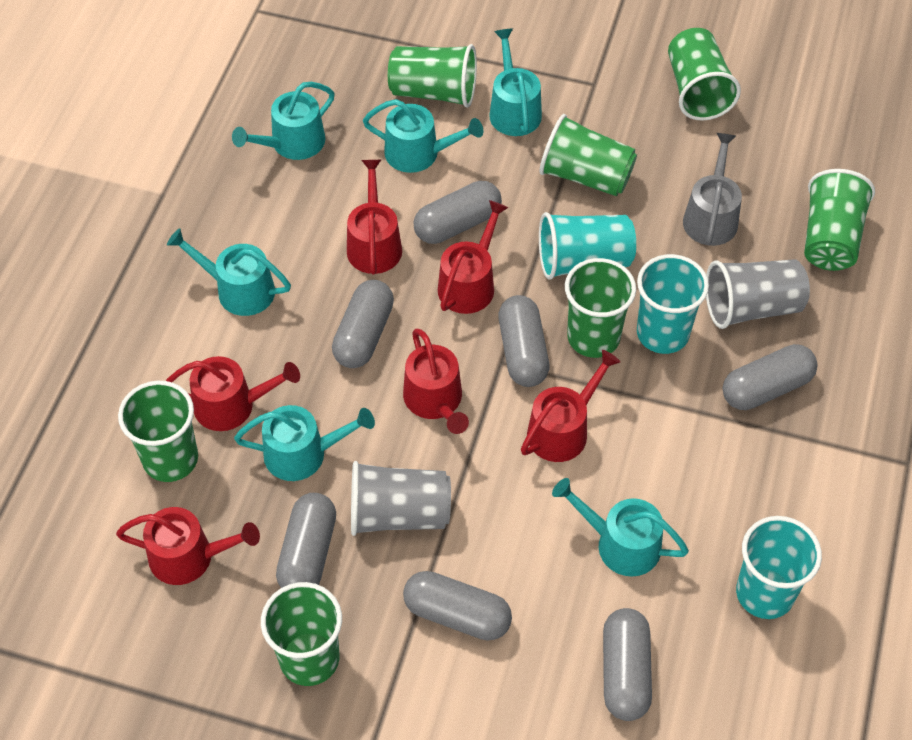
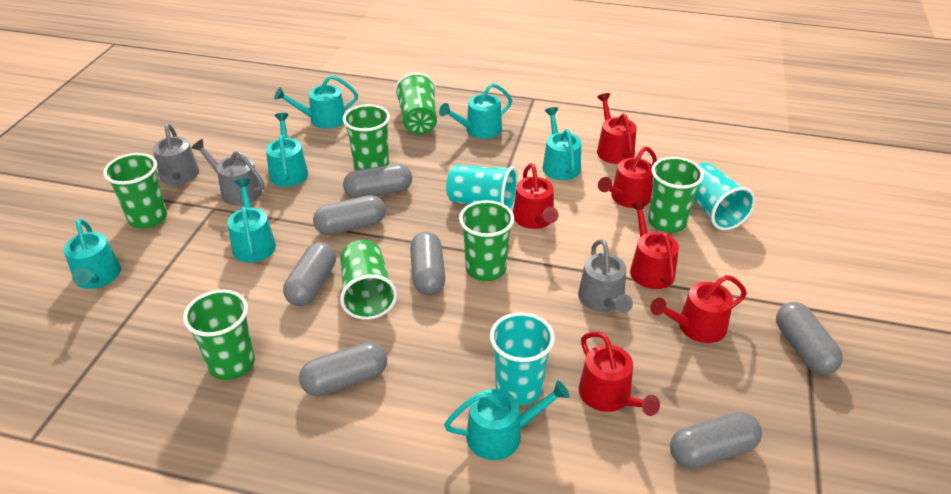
grey cup: 2 -> 0
grey watering can: 1 -> 3
turquoise watering can: 6 -> 7

